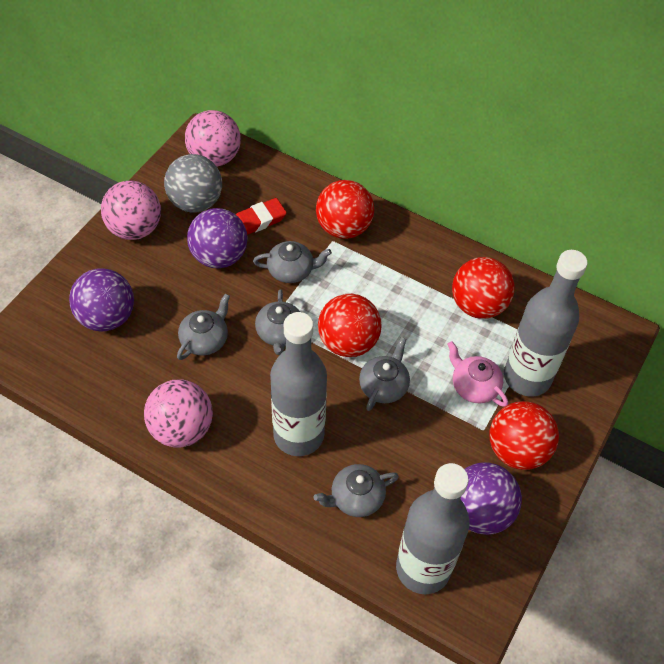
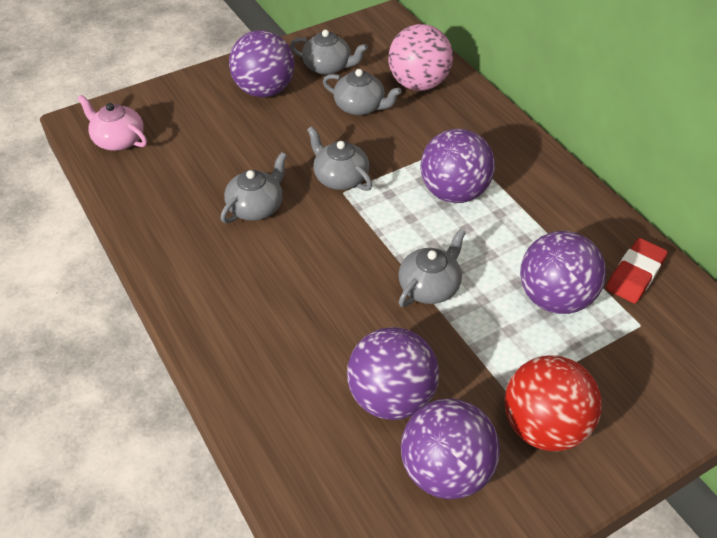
grey ball: 1 -> 0
grey bottle: 3 -> 0
pink ball: 3 -> 1
purple ball: 3 -> 5
red ball: 4 -> 1

